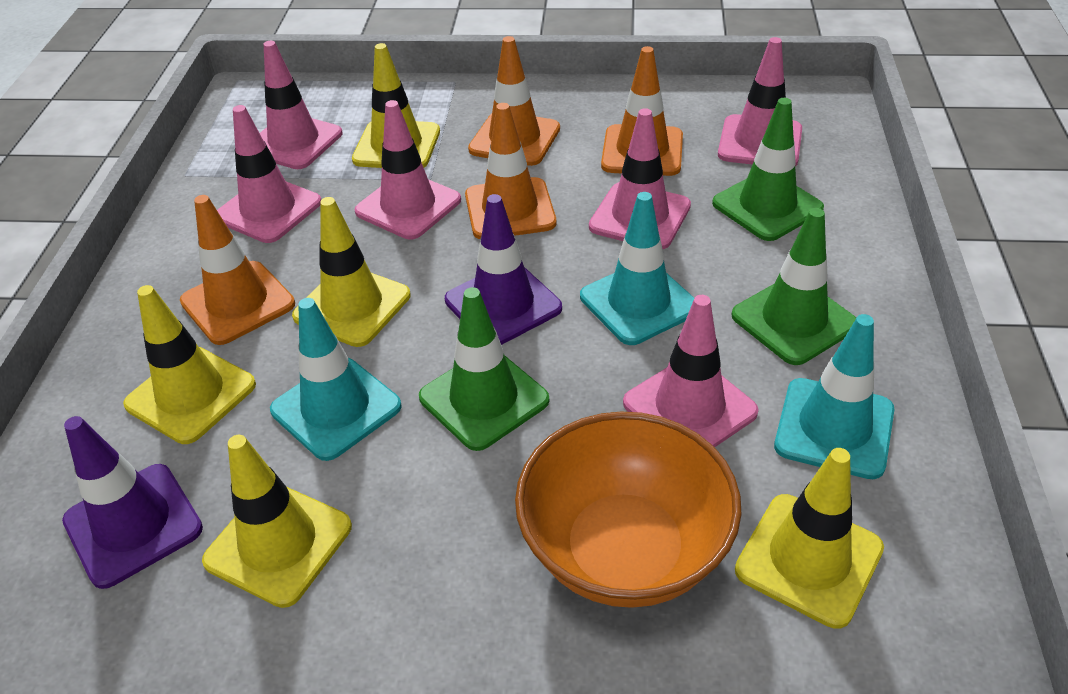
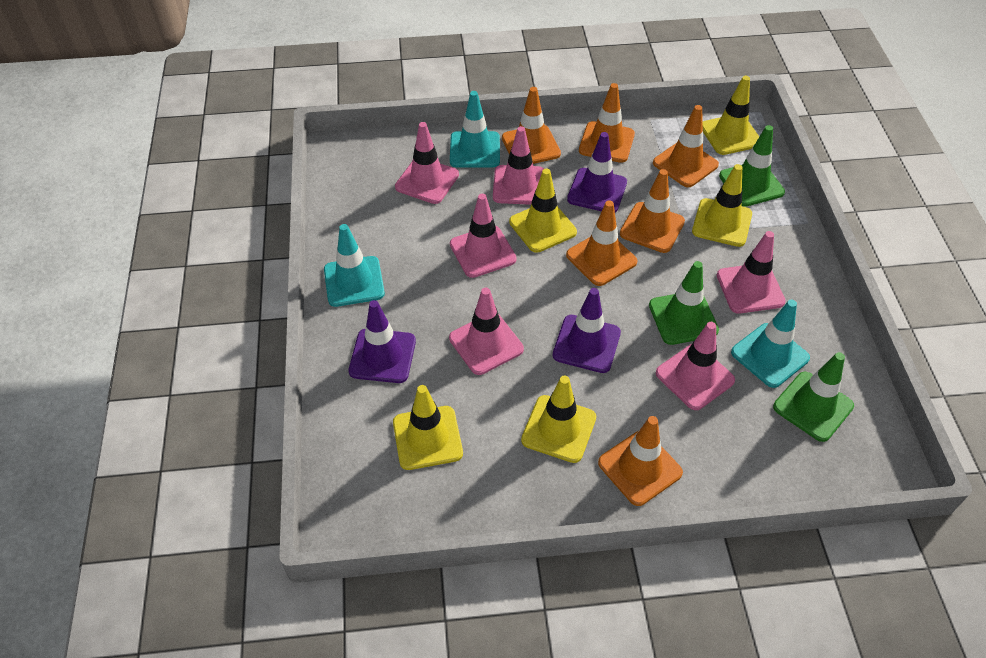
orange bowl: 1 -> 0
orange traffic cone: 4 -> 6
purple traffic cone: 2 -> 3

